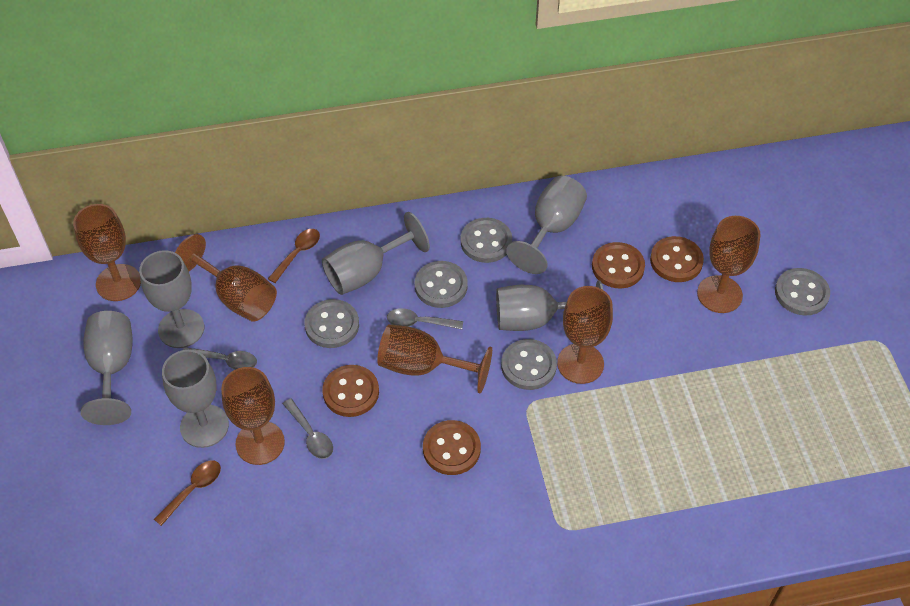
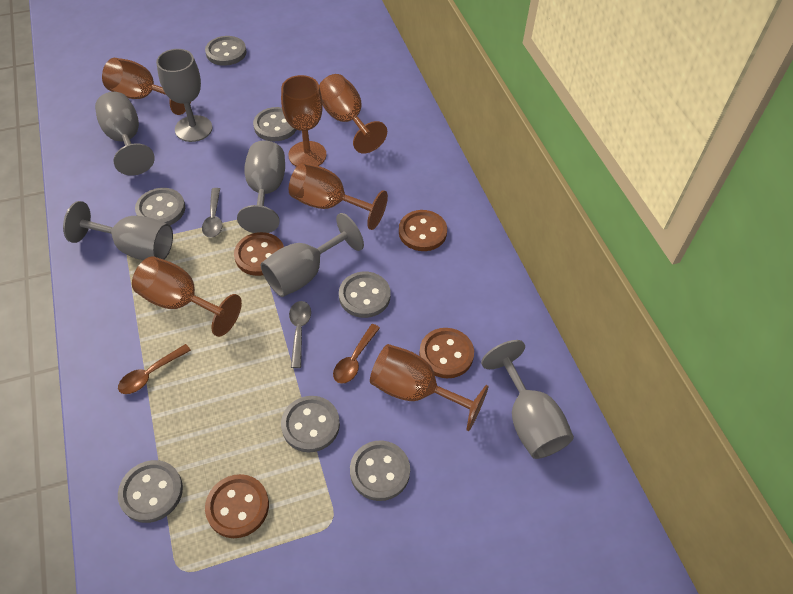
grey button: 5 -> 7
grey spoon: 3 -> 2

